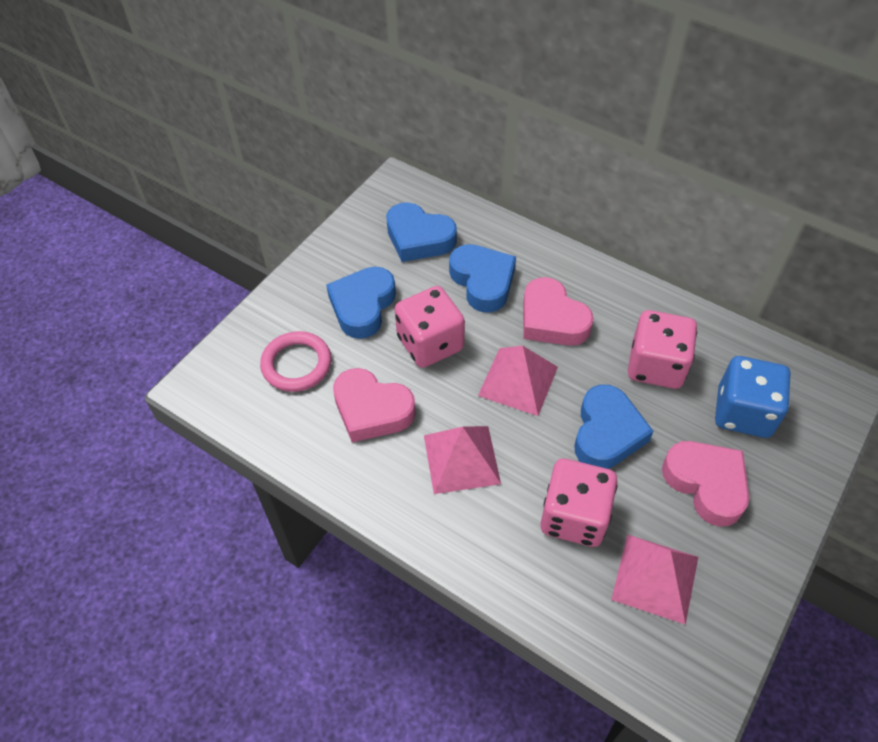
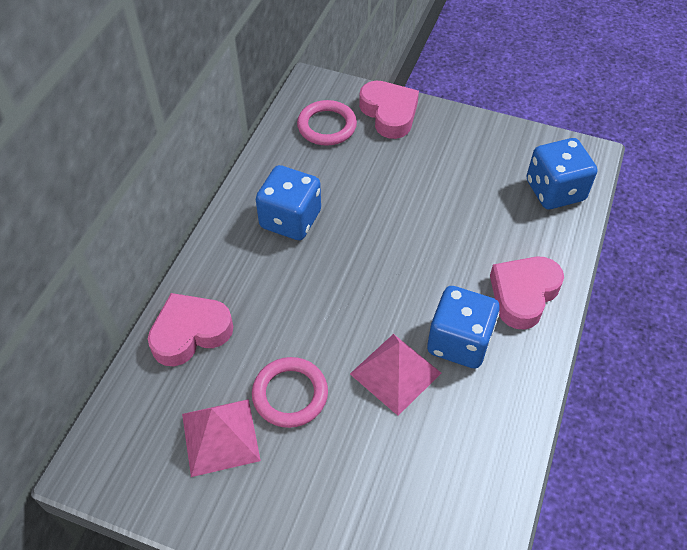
blue dice: 1 -> 3
blue heart: 4 -> 0
pink dice: 3 -> 0
pink pyramid: 3 -> 2
pink ring: 1 -> 2

